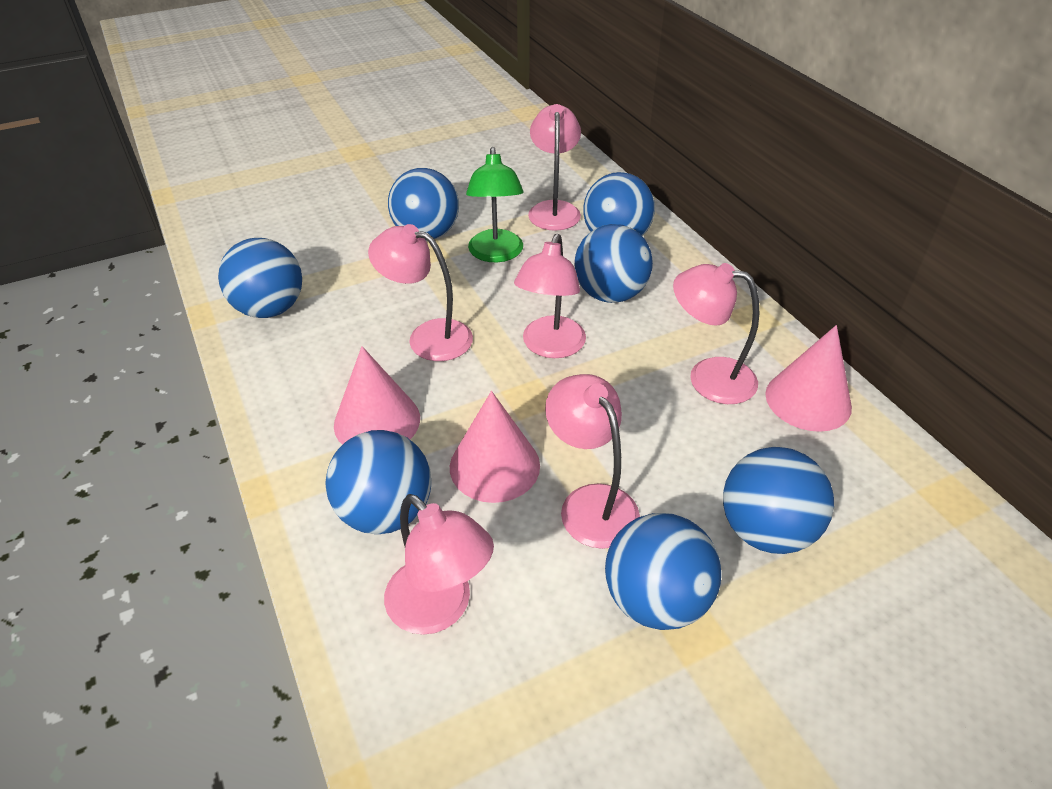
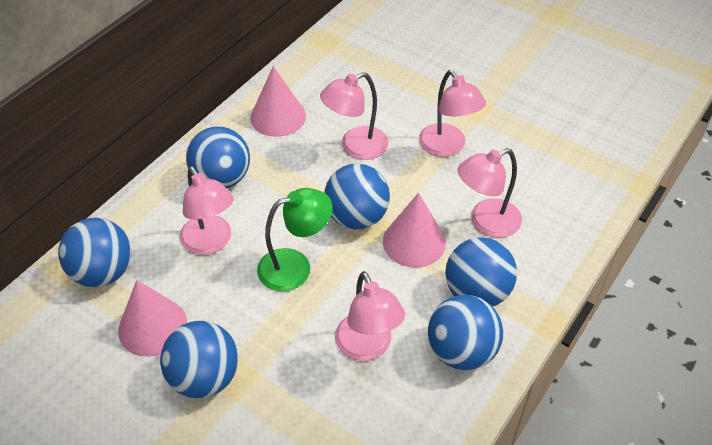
blue ball: 7 -> 6
pink lamp: 6 -> 5

